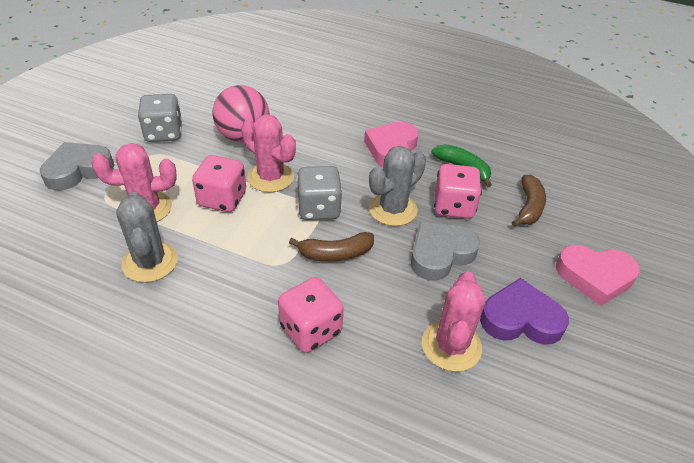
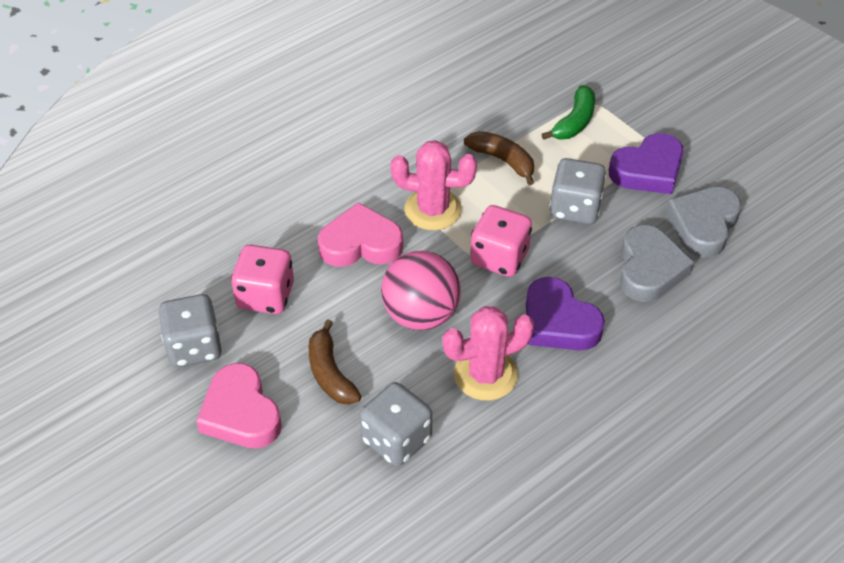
grey cactus: 2 -> 0
grey dice: 2 -> 3
pink cactus: 3 -> 2
pink dice: 3 -> 2
purple heart: 1 -> 2

